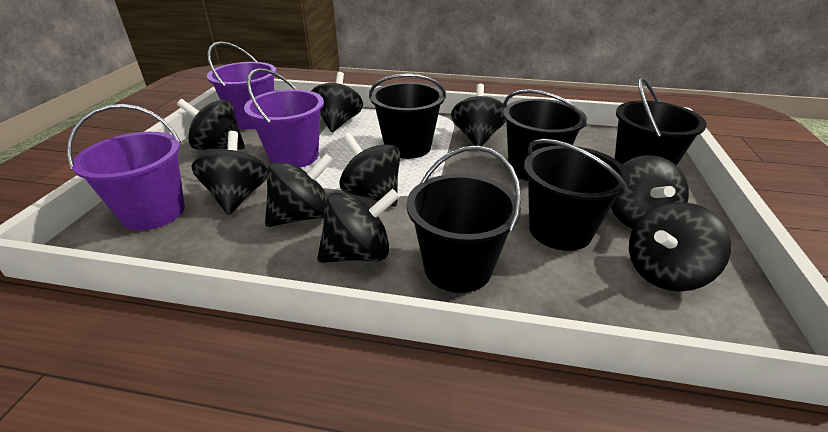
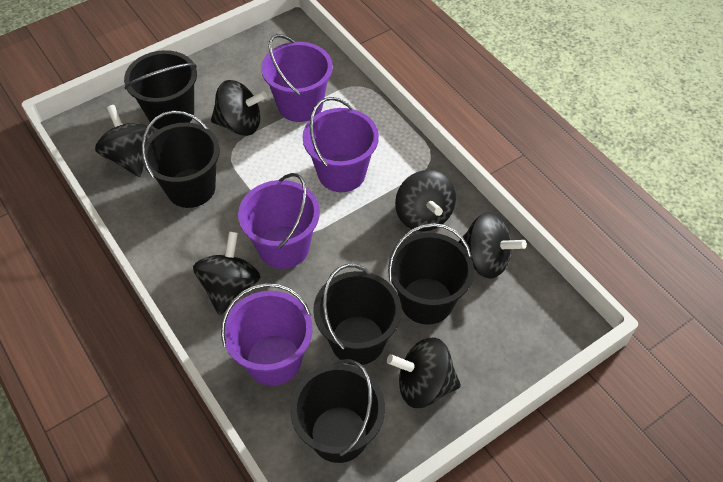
black spinning top: 9 -> 6
purple bucket: 3 -> 4

